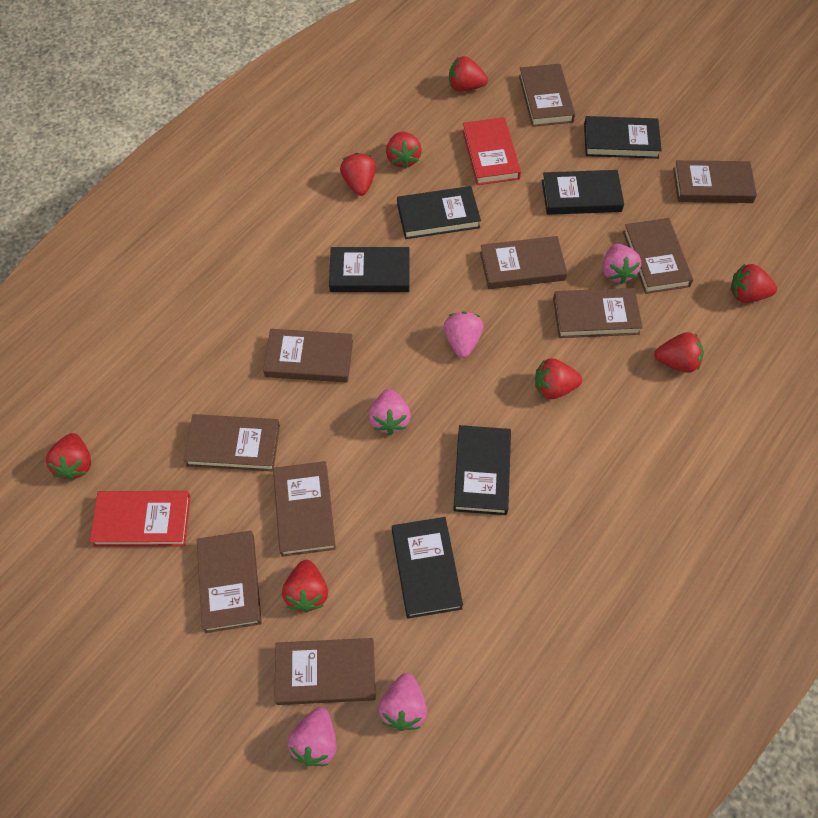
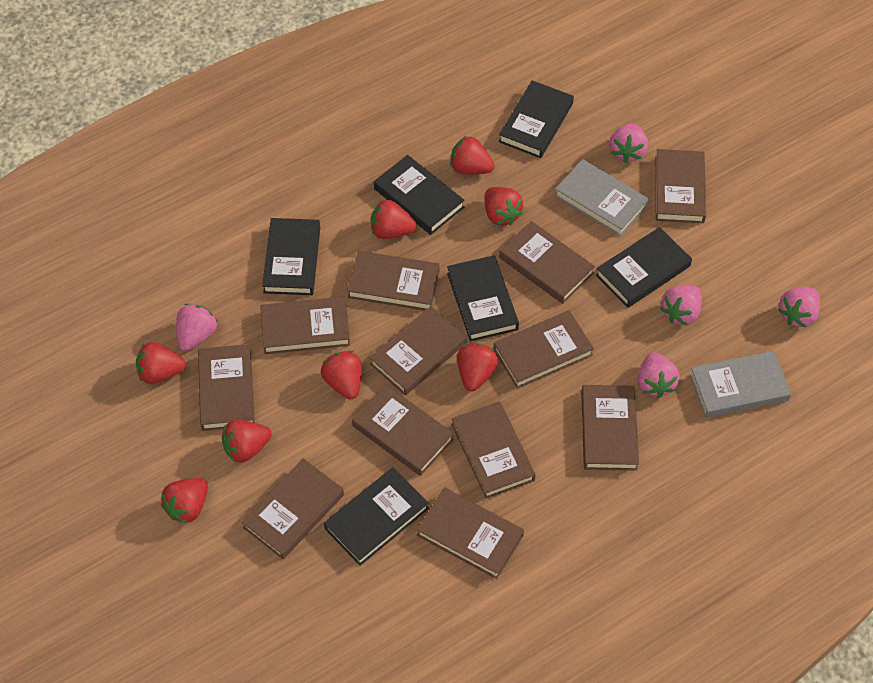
brown book: 10 -> 12
grey book: 0 -> 2
red book: 2 -> 0

